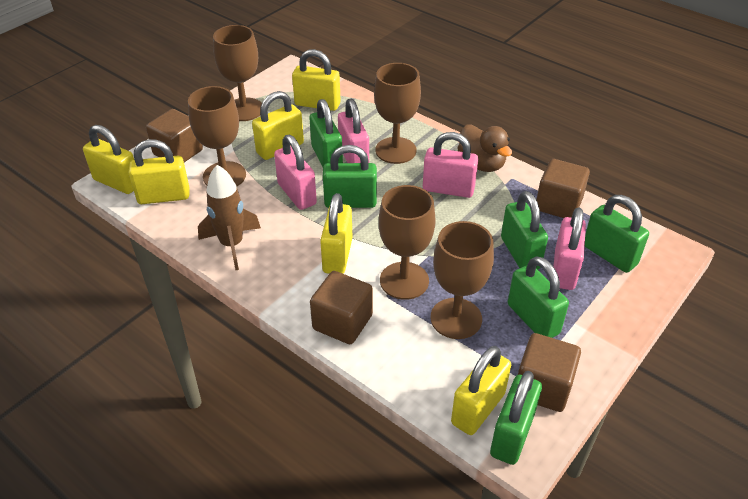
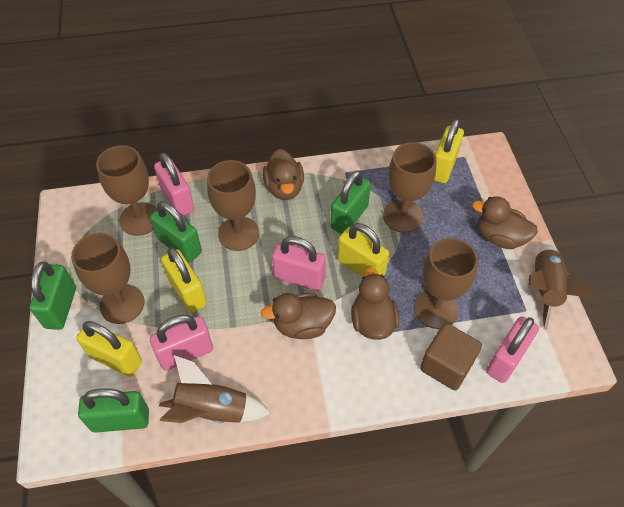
brown cube: 4 -> 1
brown duck: 1 -> 4
brown rocket: 1 -> 2
green padlock: 6 -> 4
yellow padlock: 6 -> 4

